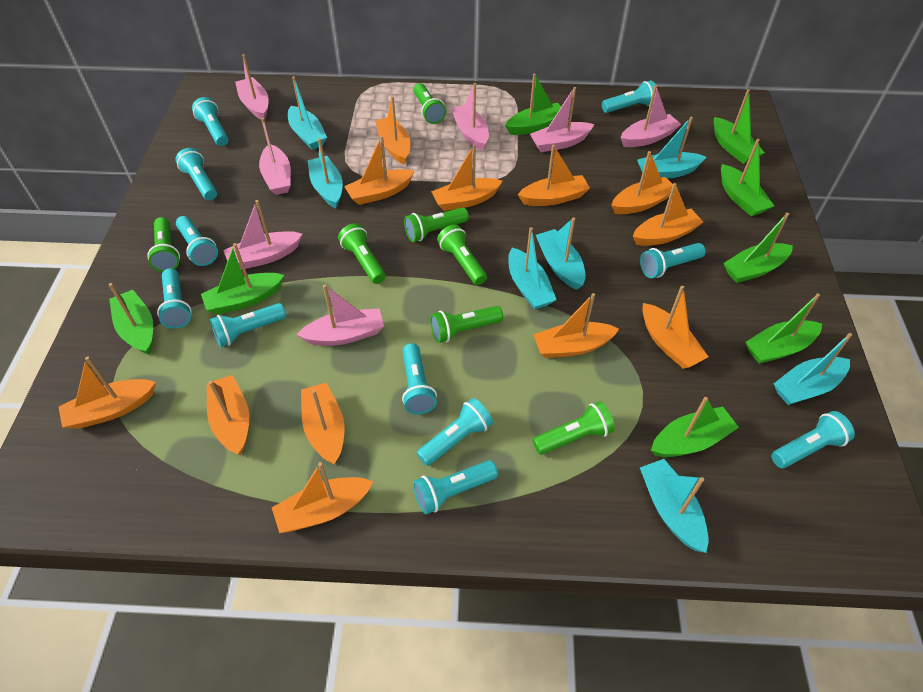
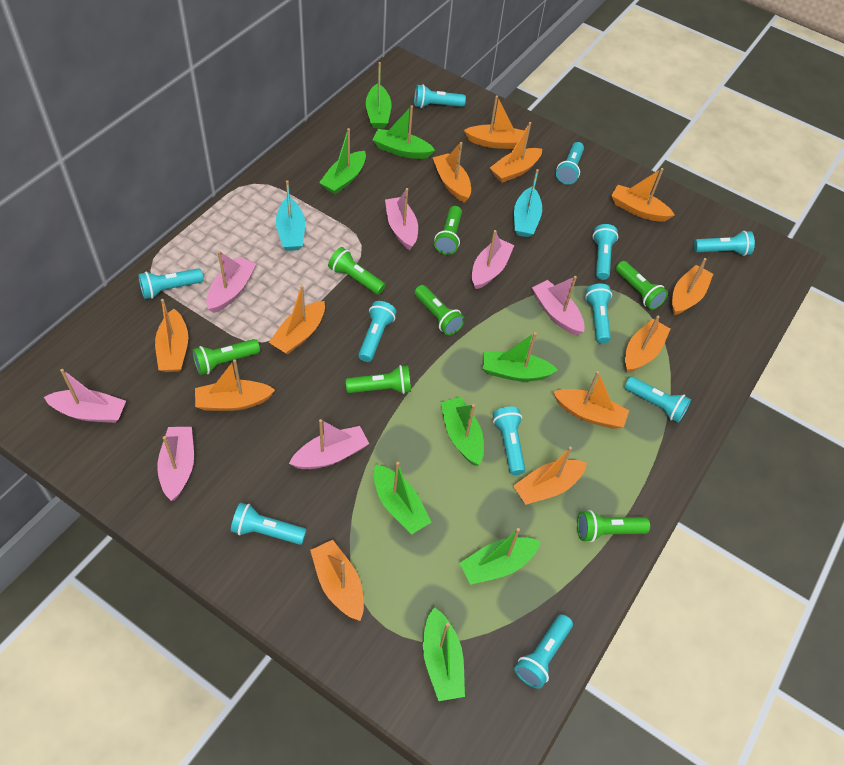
turquoise boat: 7 -> 2

